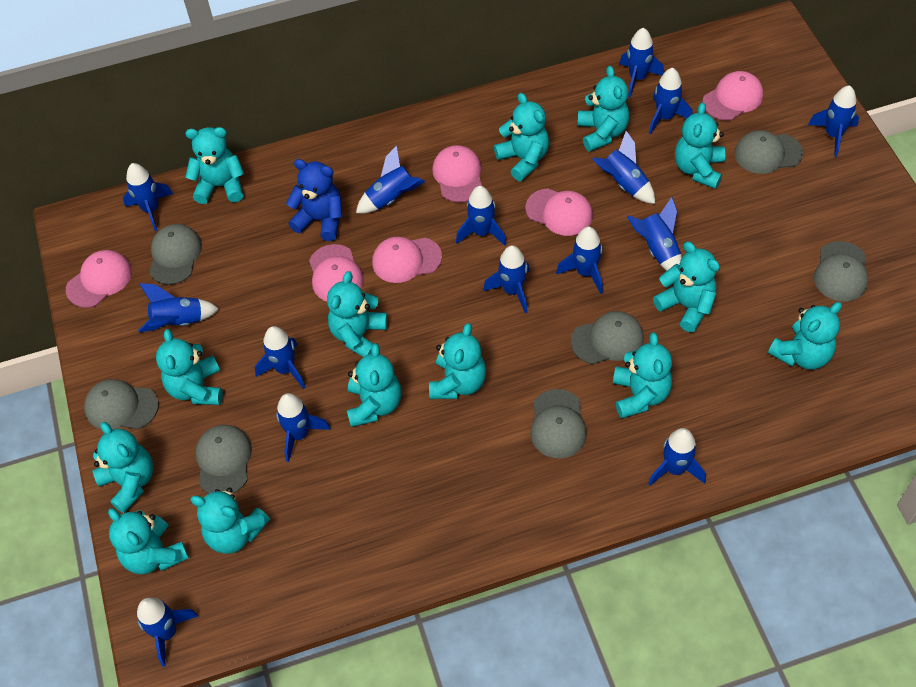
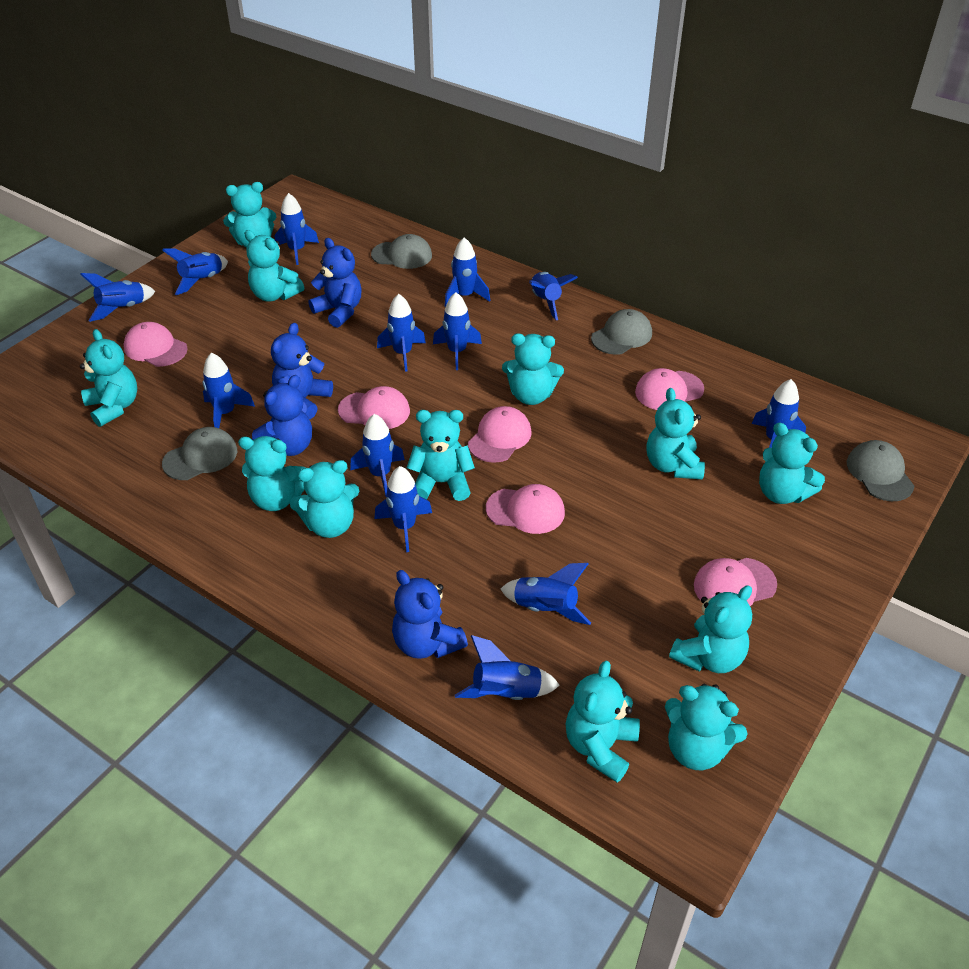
blue rocket: 15 -> 13
blue teddy bear: 1 -> 4
grey cap: 7 -> 4
turquoise teddy bear: 14 -> 12

